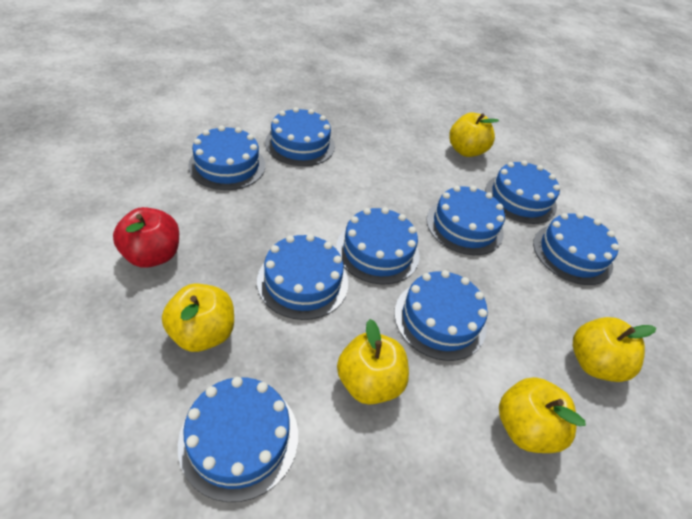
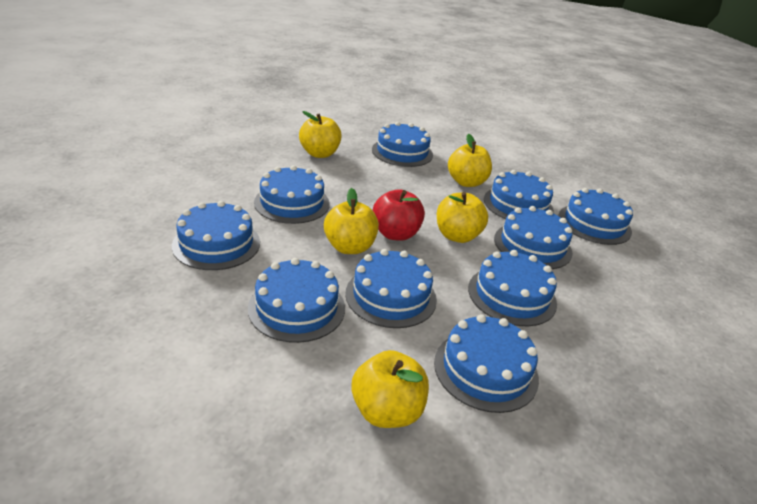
blue cake: 9 -> 10

